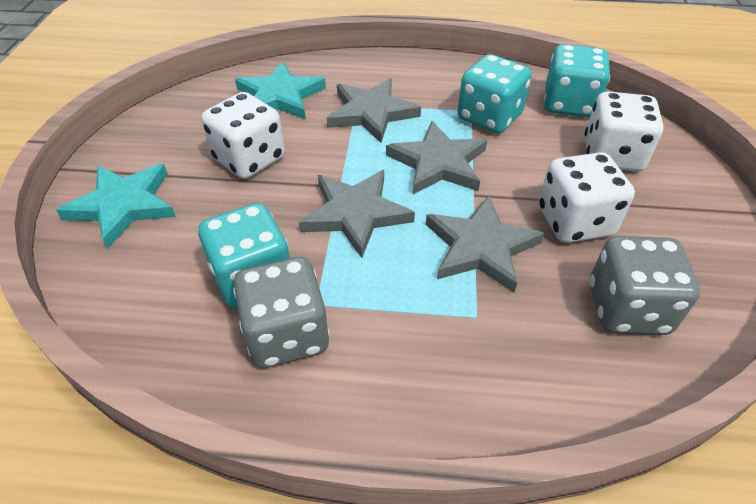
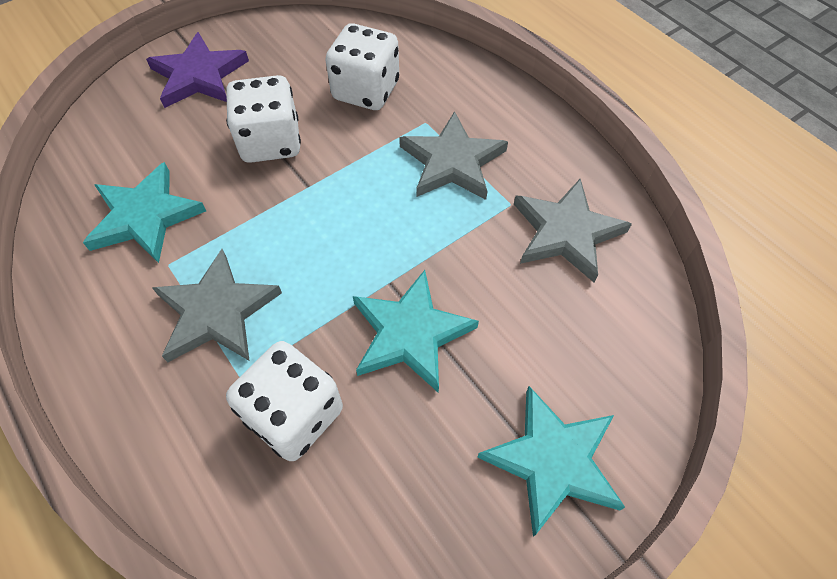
grey dice: 2 -> 0
grey star: 4 -> 3
purple star: 0 -> 1
turquoise dice: 3 -> 0
turquoise star: 2 -> 3

